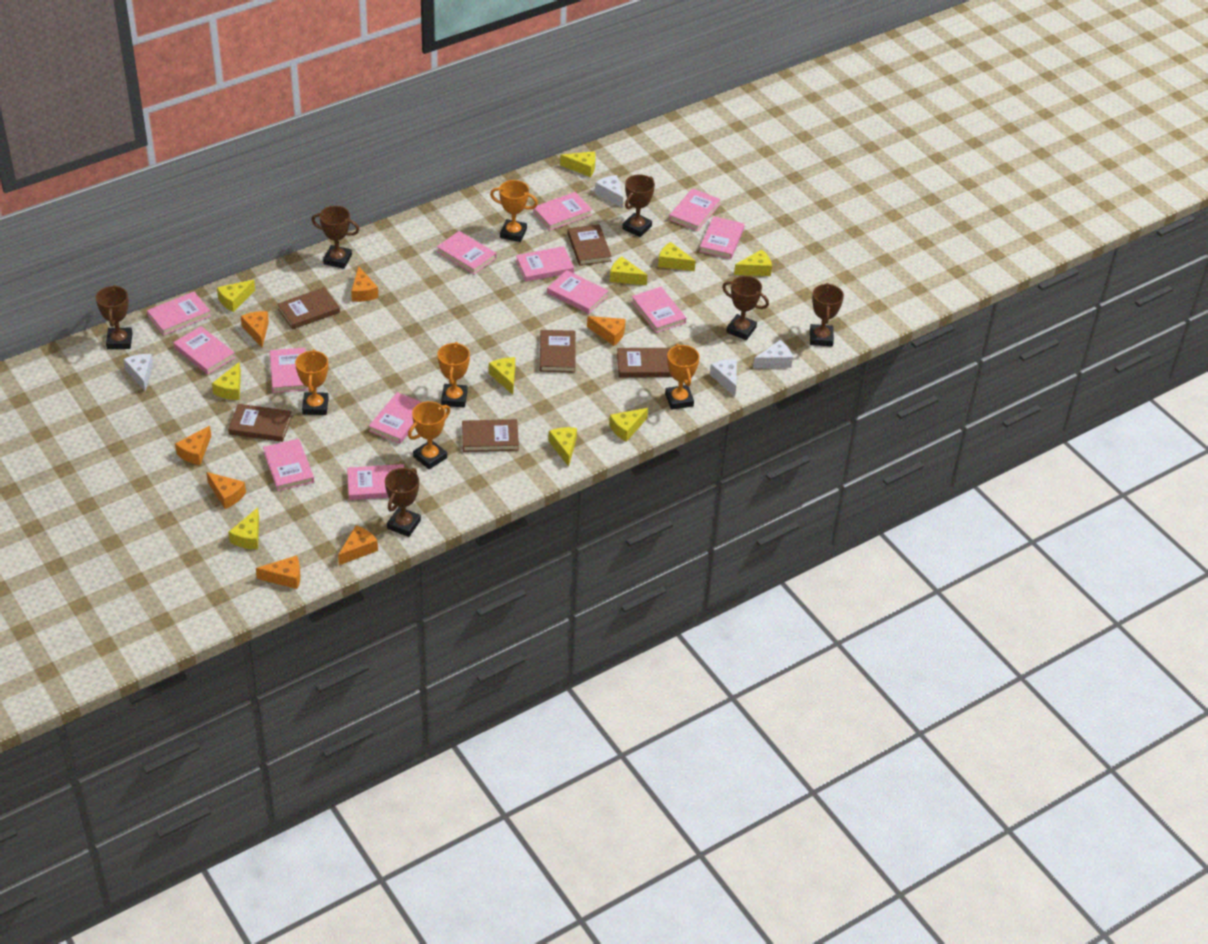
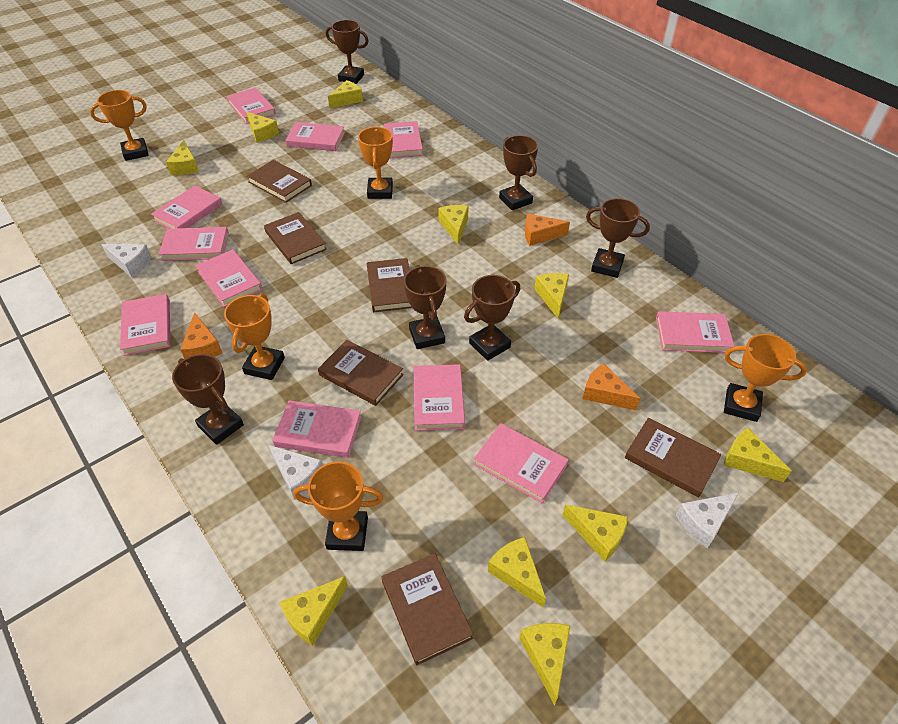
orange cheese: 7 -> 3
pink book: 13 -> 11
white cheese: 4 -> 3

